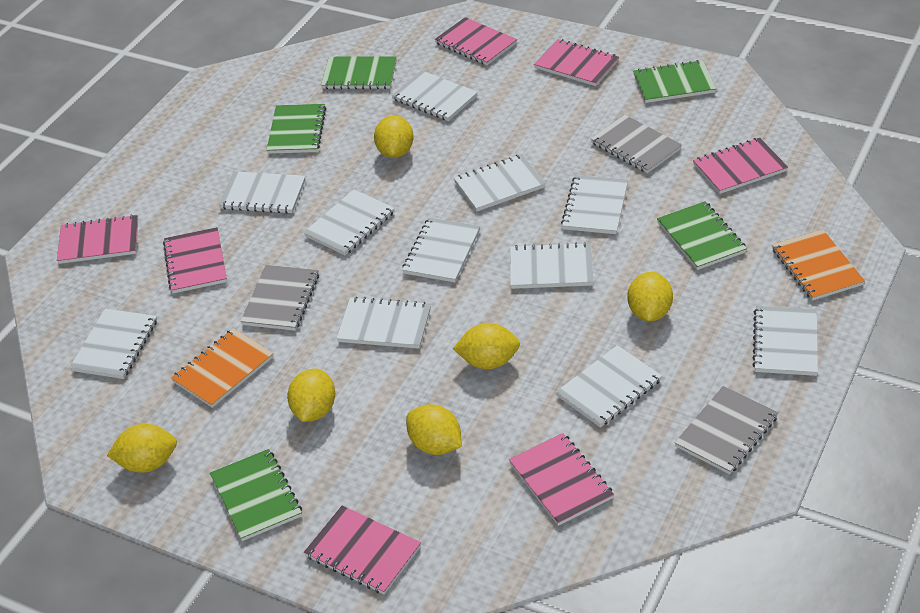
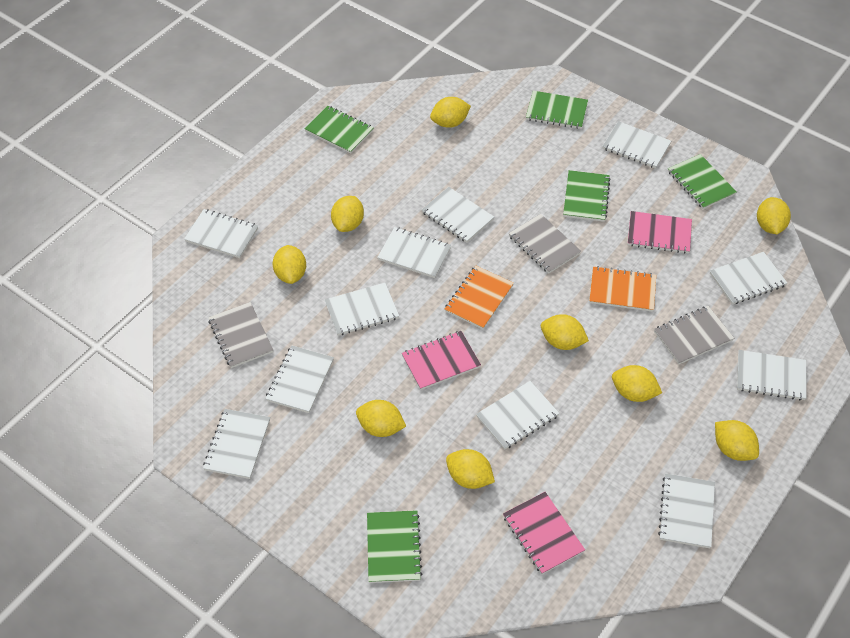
pink notebook: 7 -> 3
yellow lemon: 6 -> 9

